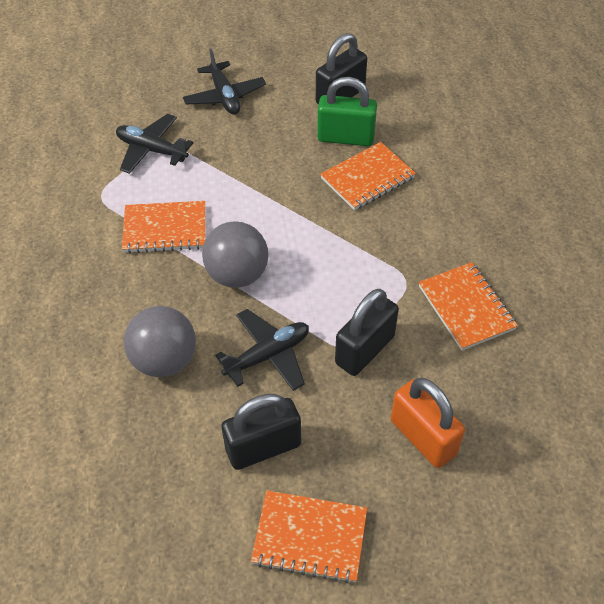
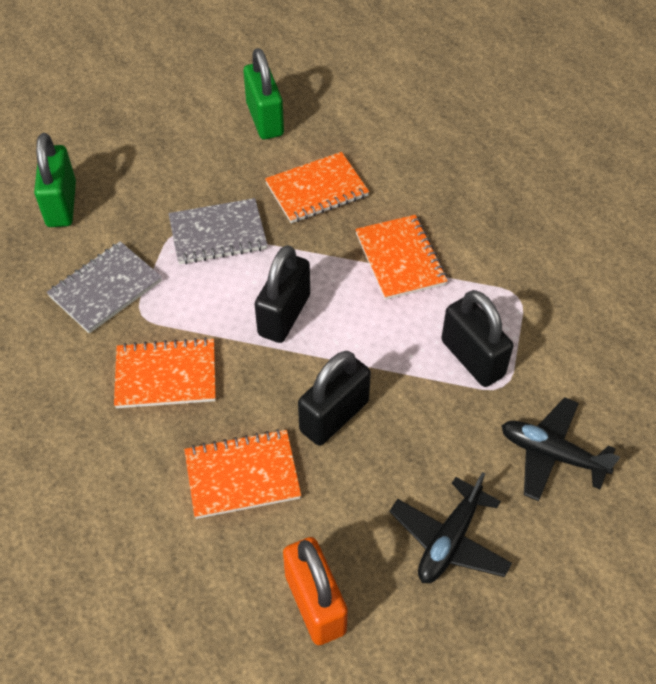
black plane: 3 -> 2
green padlock: 1 -> 2
grey ball: 2 -> 0
grey notebook: 0 -> 2

